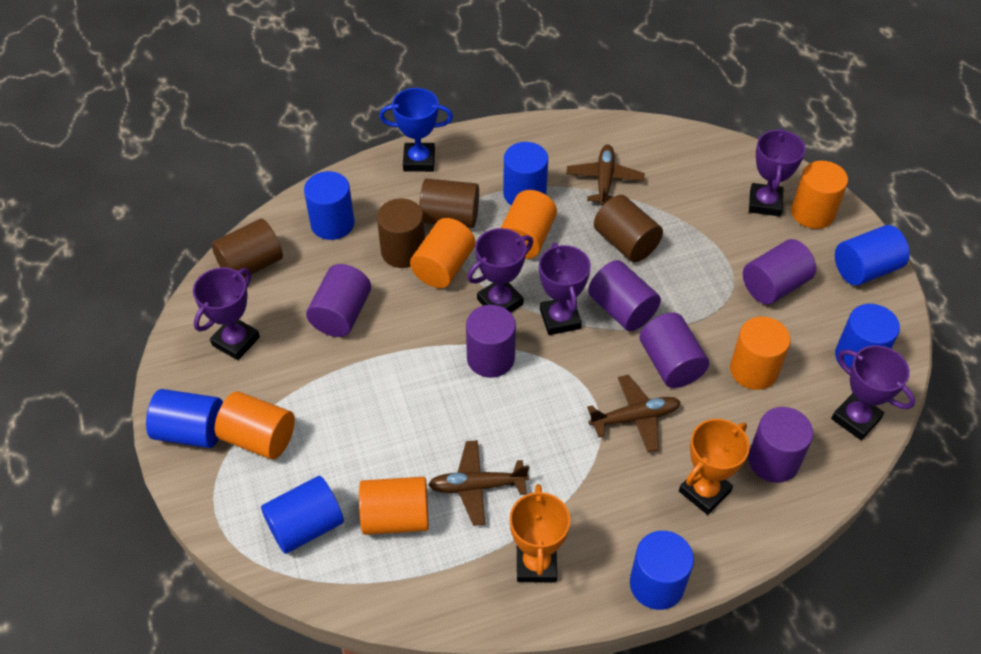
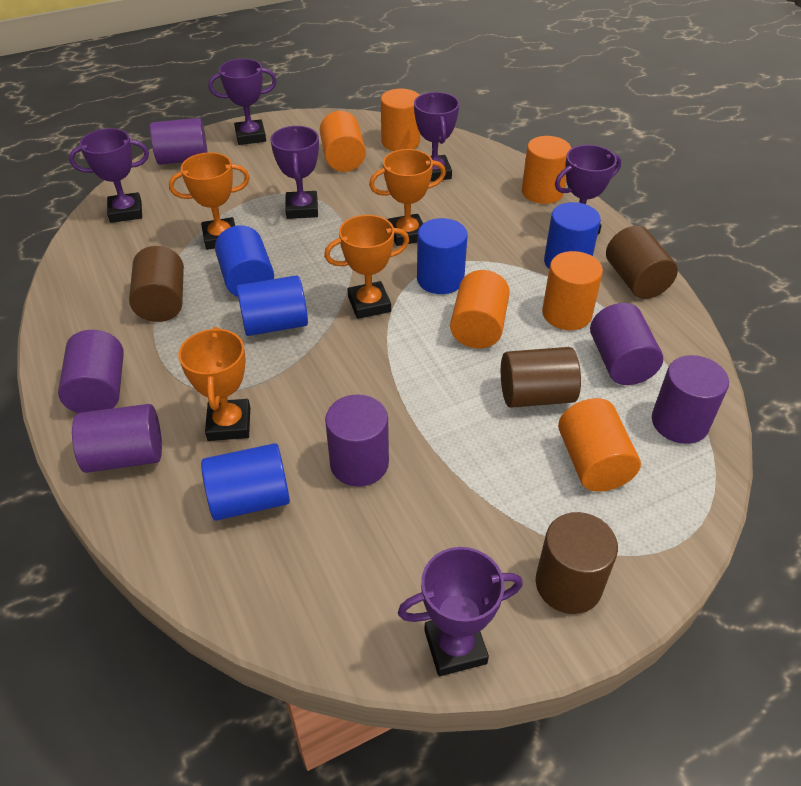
blue cylinder: 7 -> 5
blue trophy: 1 -> 0
brown plane: 3 -> 0
orange trophy: 2 -> 4
purple trophy: 5 -> 6

